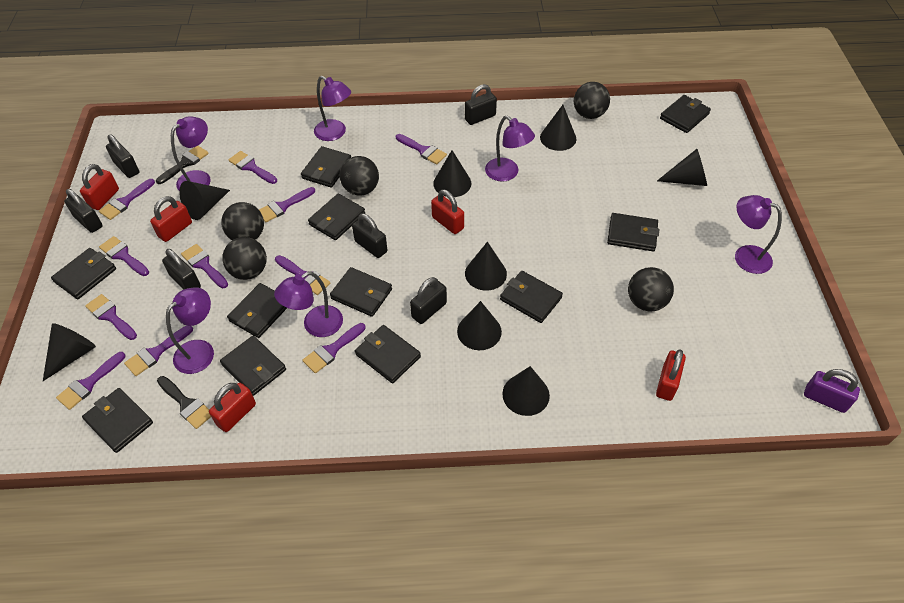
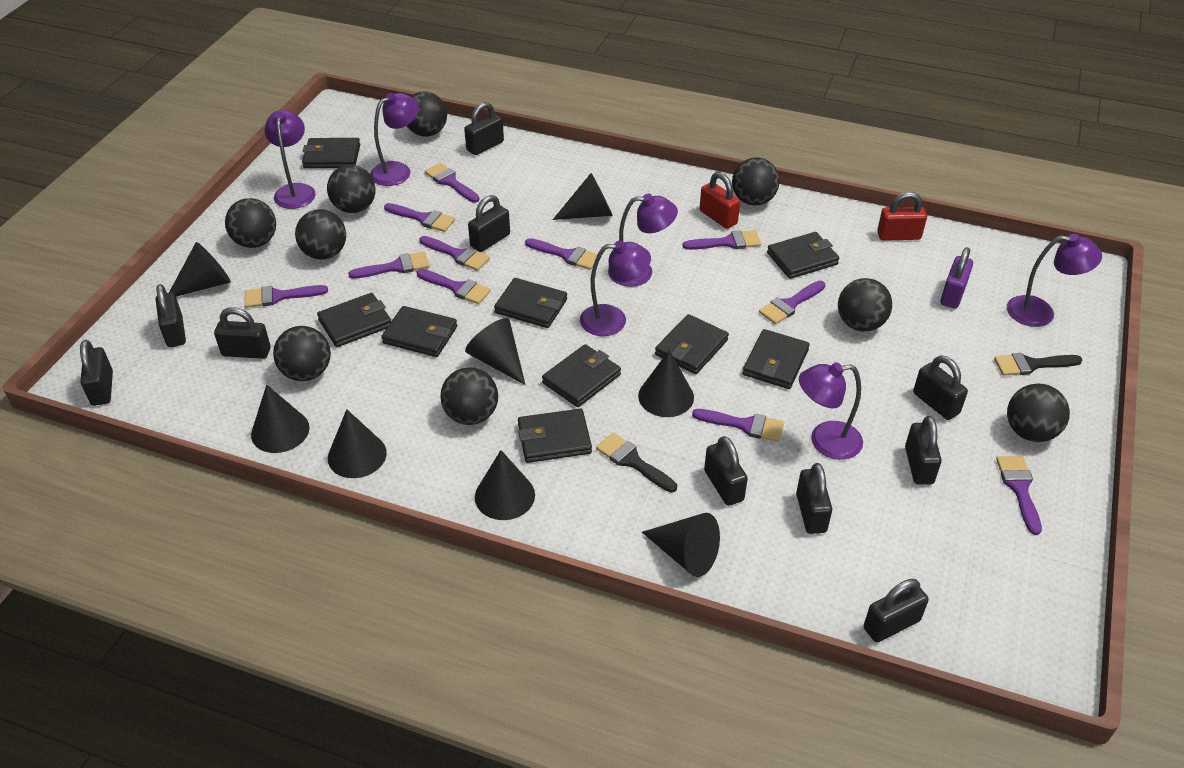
black ball: 5 -> 9
black padlock: 6 -> 10
black wallet: 11 -> 9
red padlock: 5 -> 2

